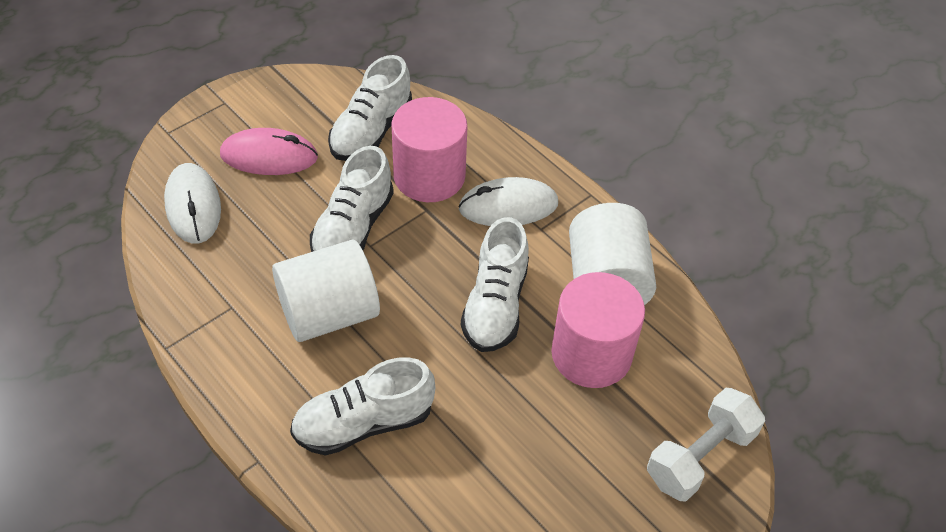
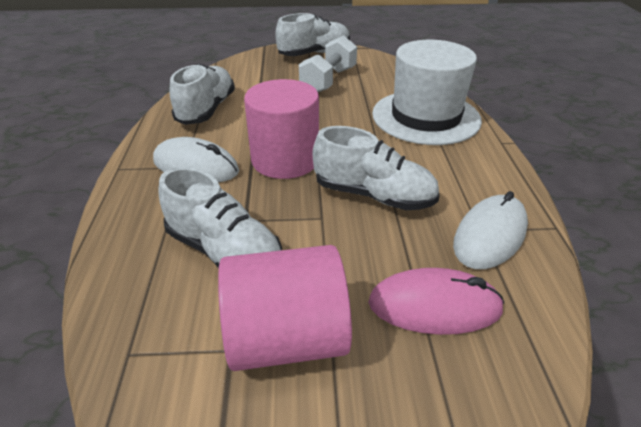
white cylinder: 2 -> 0
white hat: 0 -> 1

